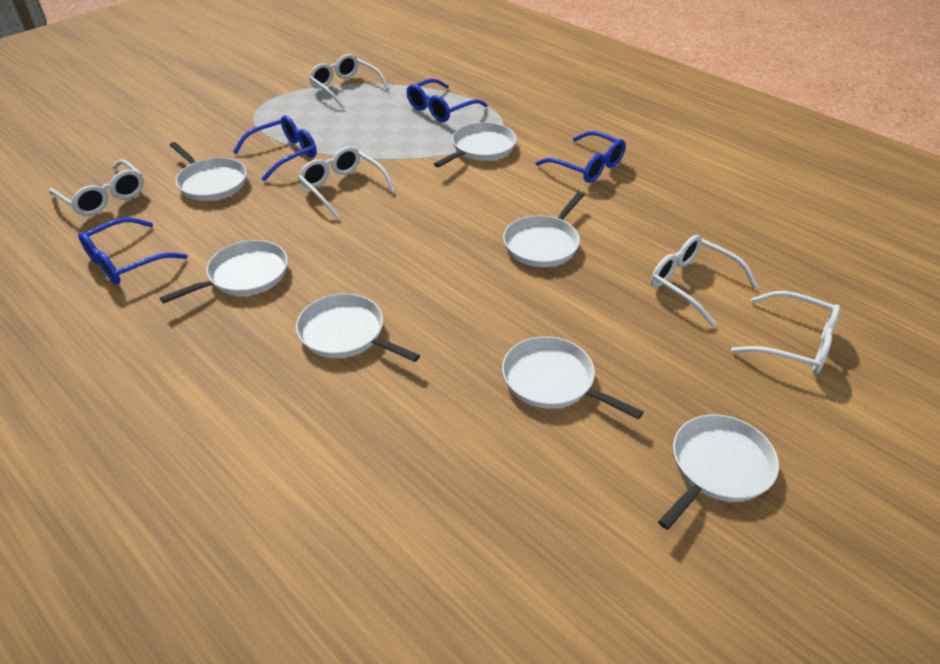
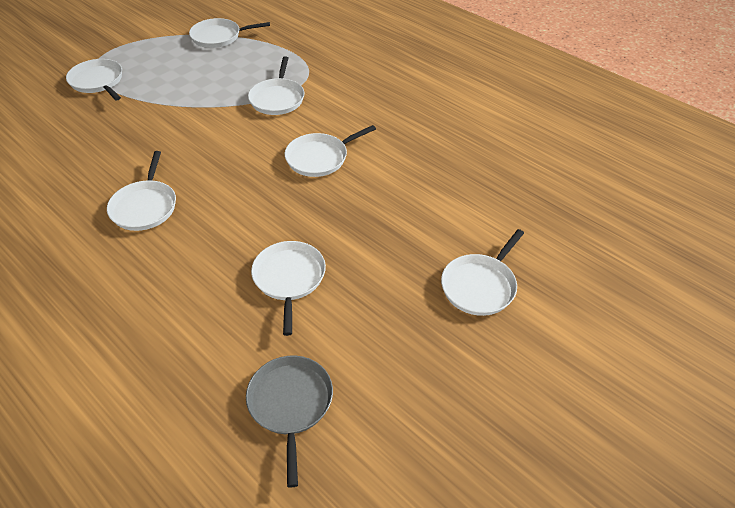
blue glasses: 4 -> 0
grey pan: 0 -> 1
white glasses: 5 -> 0

